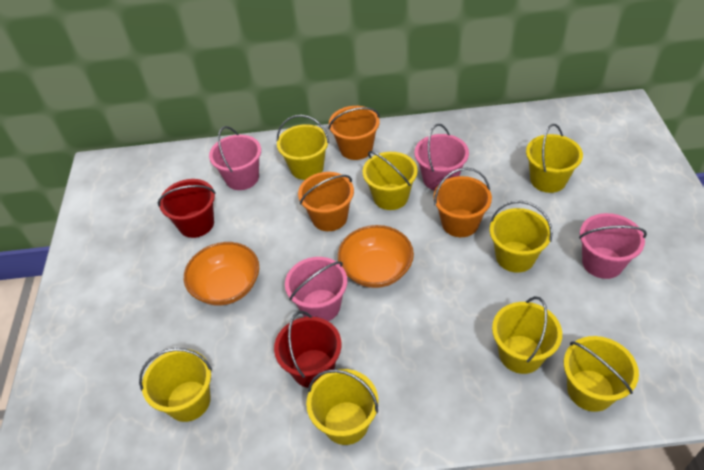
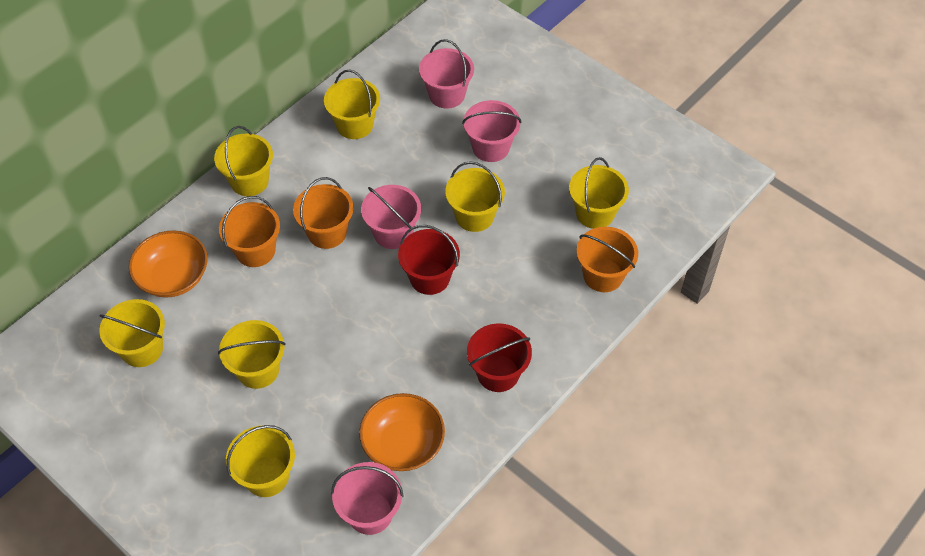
yellow bucket: 8 -> 7

